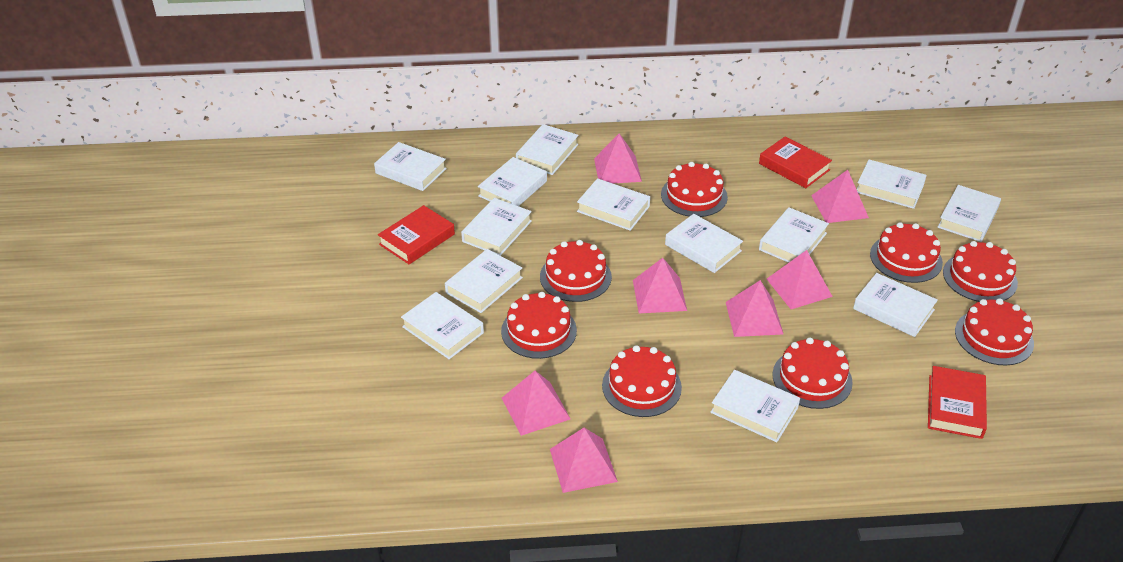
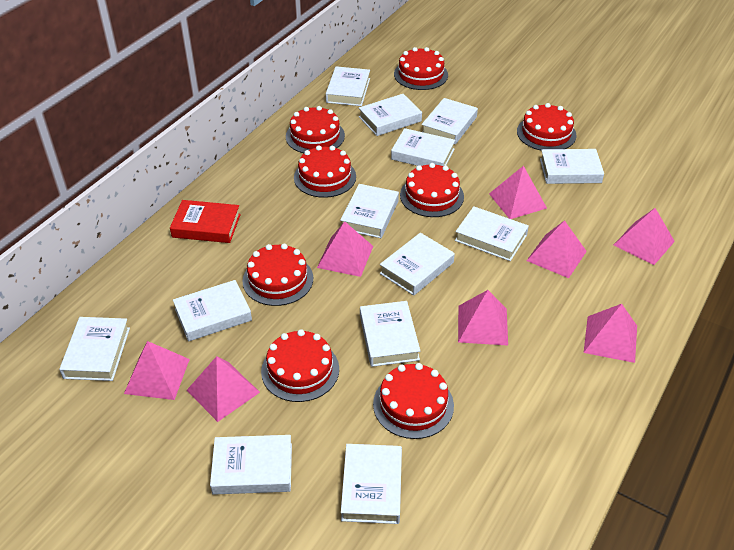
pink pyramid: 7 -> 8
red book: 3 -> 1

